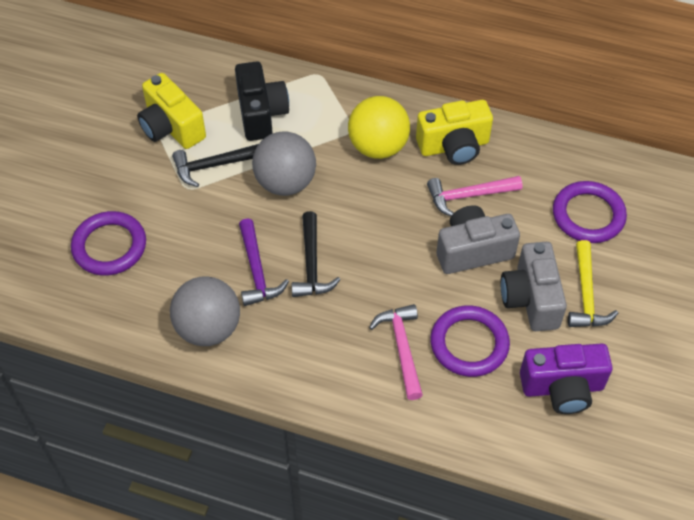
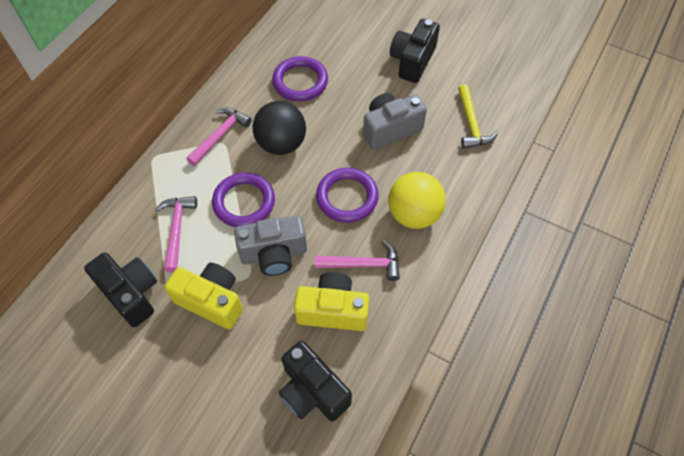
black ball: 0 -> 1
black camera: 1 -> 3
black hammer: 2 -> 0
grey ball: 2 -> 0
pink hammer: 2 -> 3
purple camera: 1 -> 0
purple hammer: 1 -> 0

